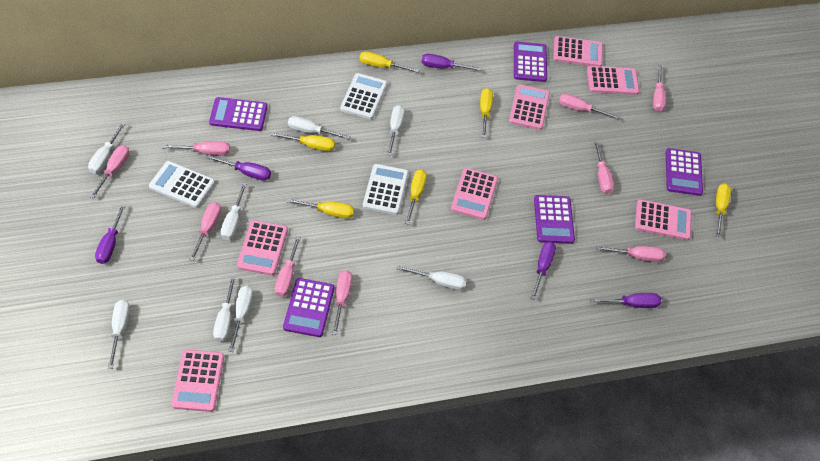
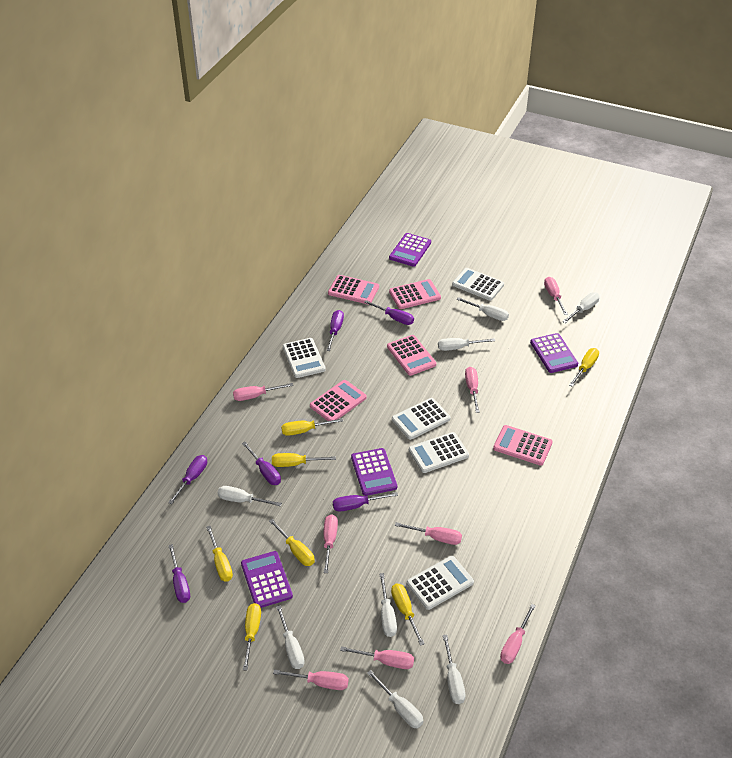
pink calculator: 7 -> 5
pink screwdriver: 9 -> 8
purple calculator: 5 -> 4
purple screwdriver: 5 -> 6
white calculator: 3 -> 5
yellow screwdriver: 6 -> 7

